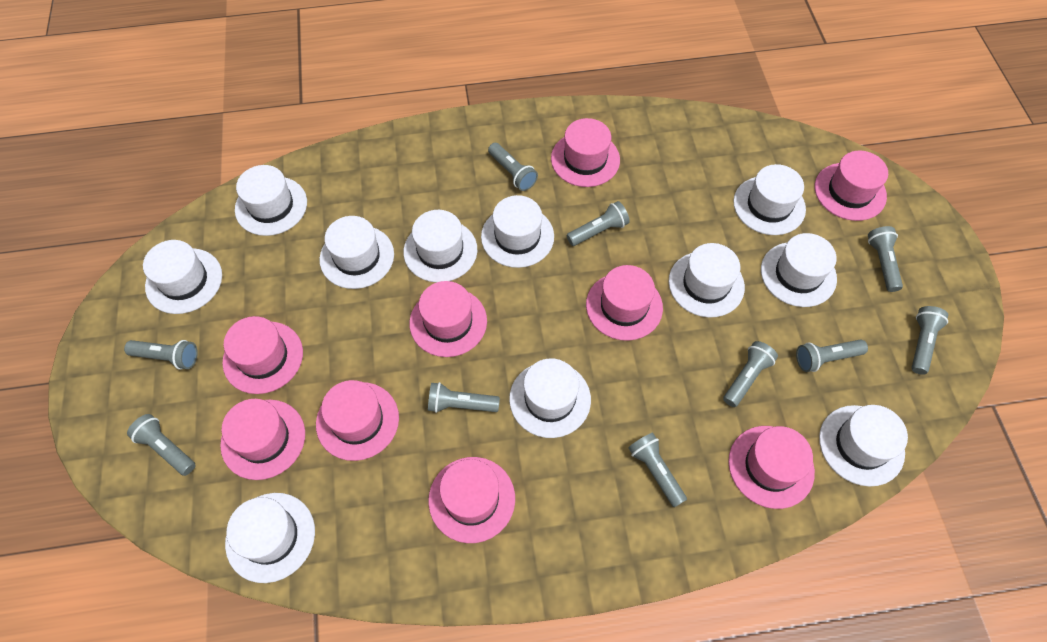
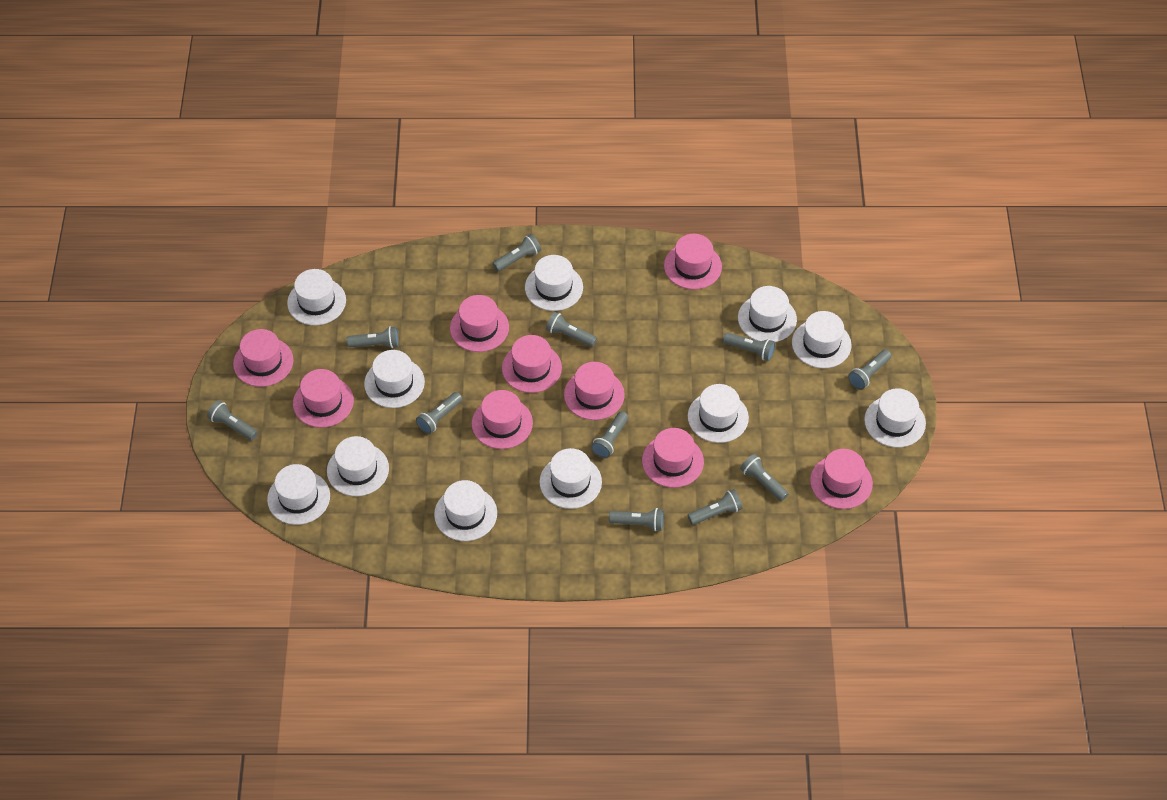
grey flashlight: 10 -> 11

